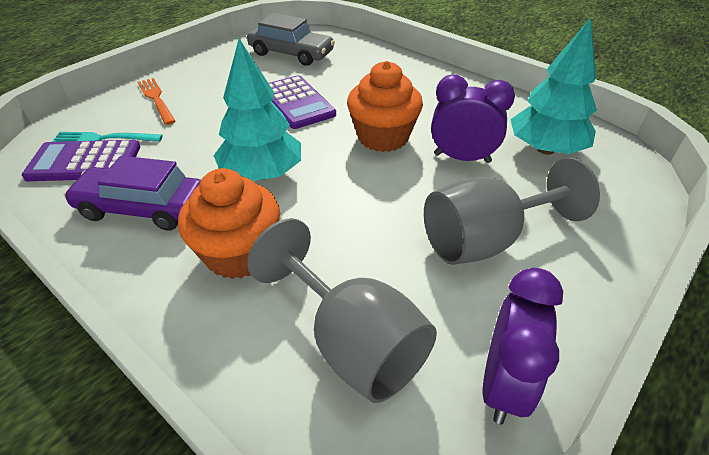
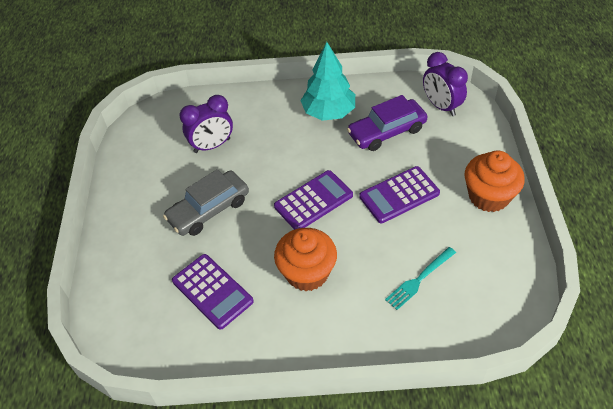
grey goblet: 2 -> 0
orange fork: 1 -> 0
purple calculator: 2 -> 3
turquoise tree: 2 -> 1

